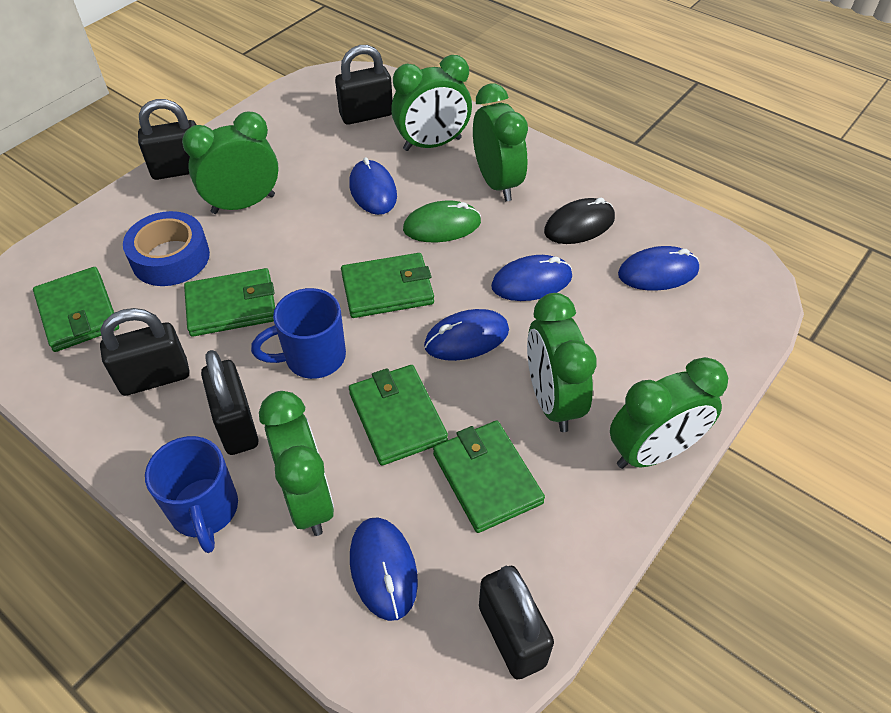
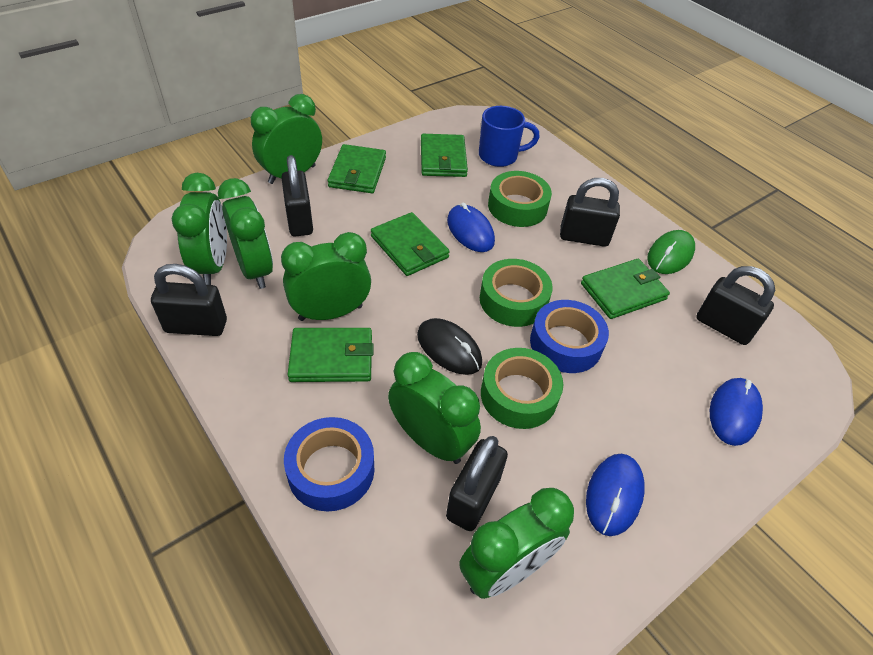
blue mouse: 5 -> 3
blue mug: 2 -> 1
blue tape: 1 -> 2
green tape: 0 -> 3

